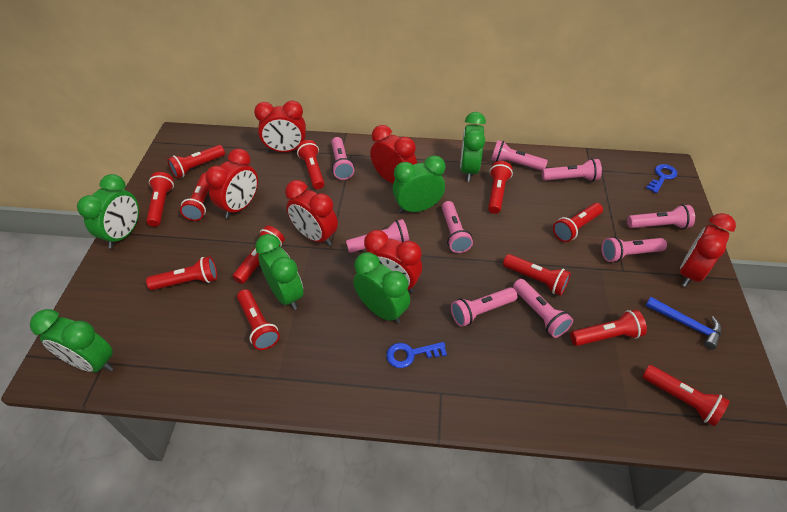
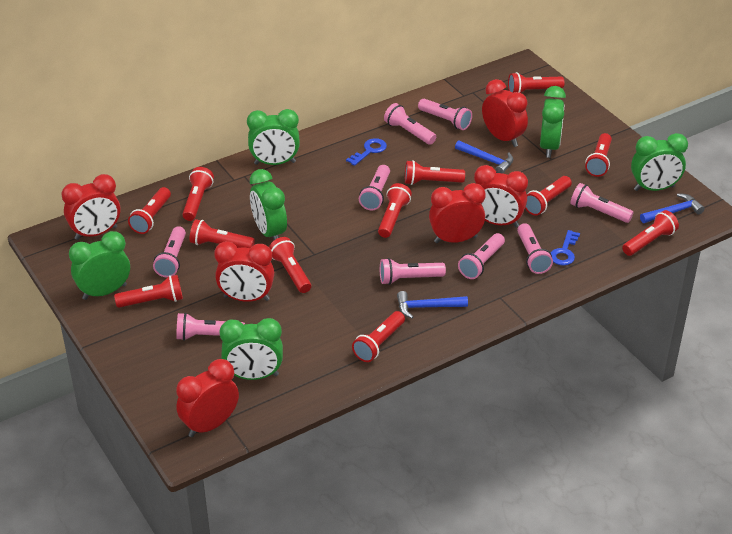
blue hammer: 1 -> 3

